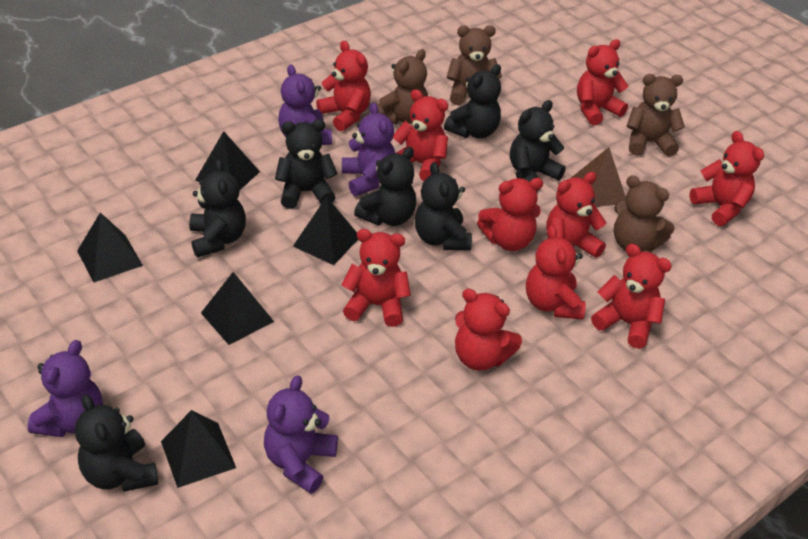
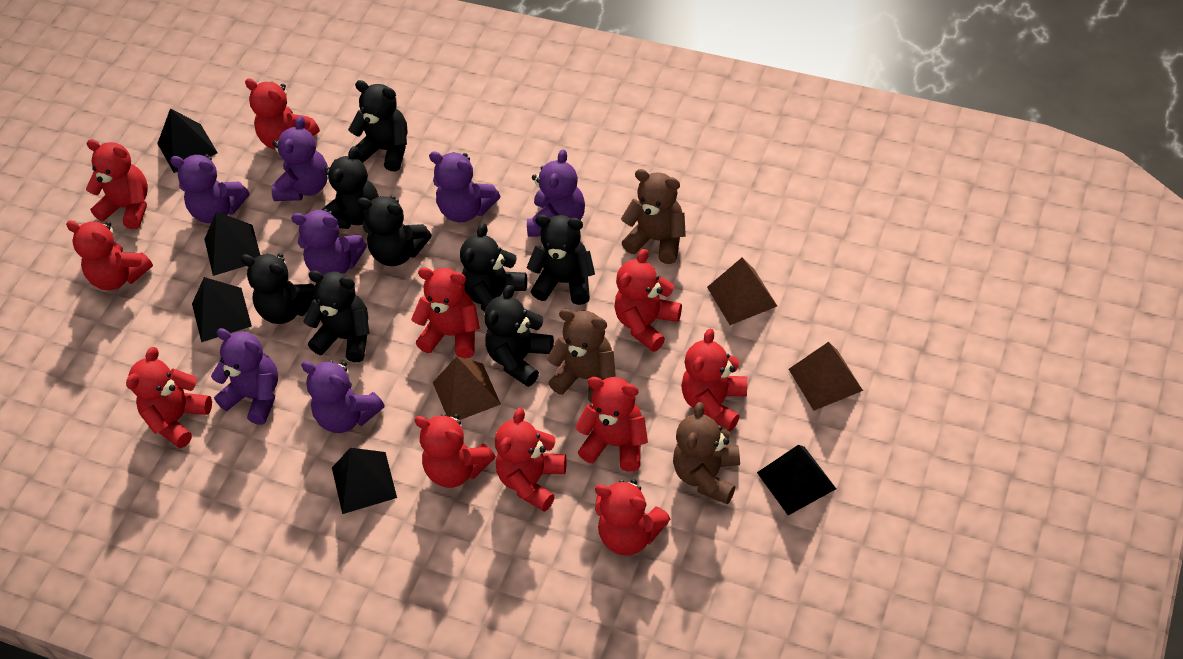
black teddy bear: 7 -> 8
brown pyramid: 1 -> 3
brown teddy bear: 4 -> 3
purple teddy bear: 4 -> 7
red teddy bear: 10 -> 11

